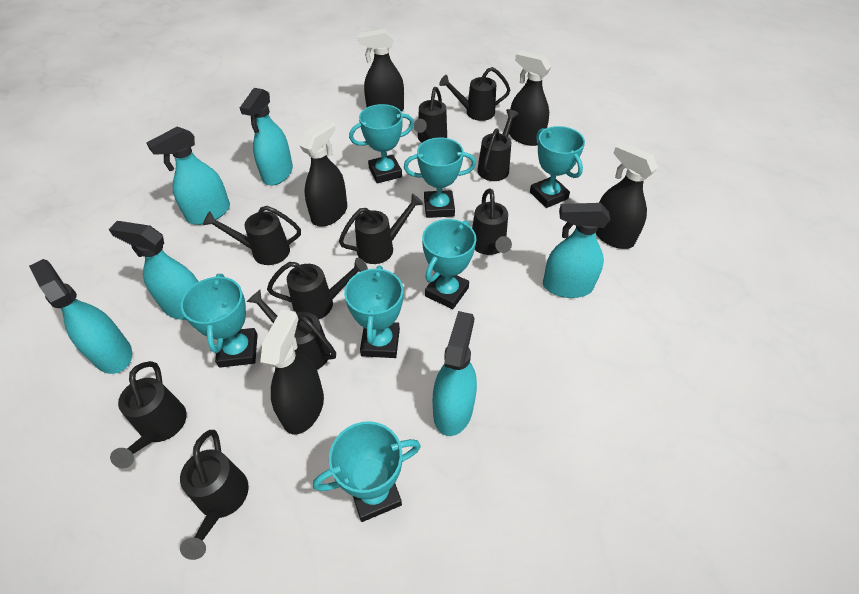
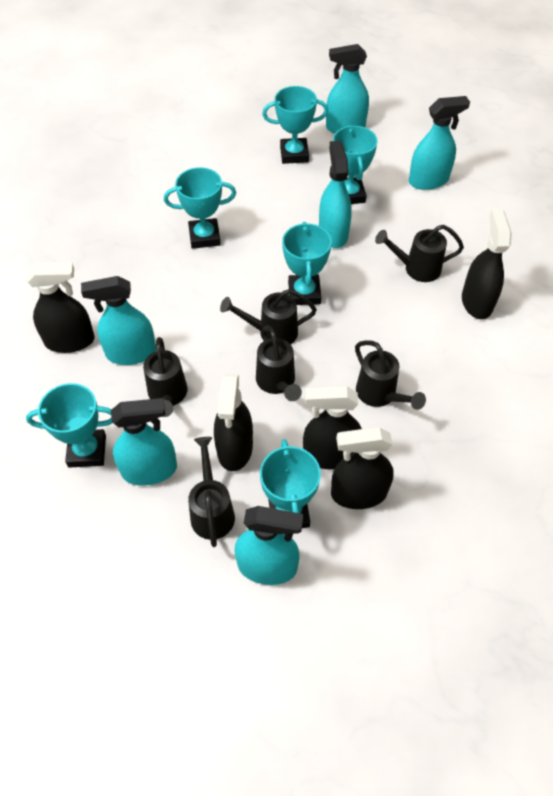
black watering can: 10 -> 6
turquoise trophy: 7 -> 6

